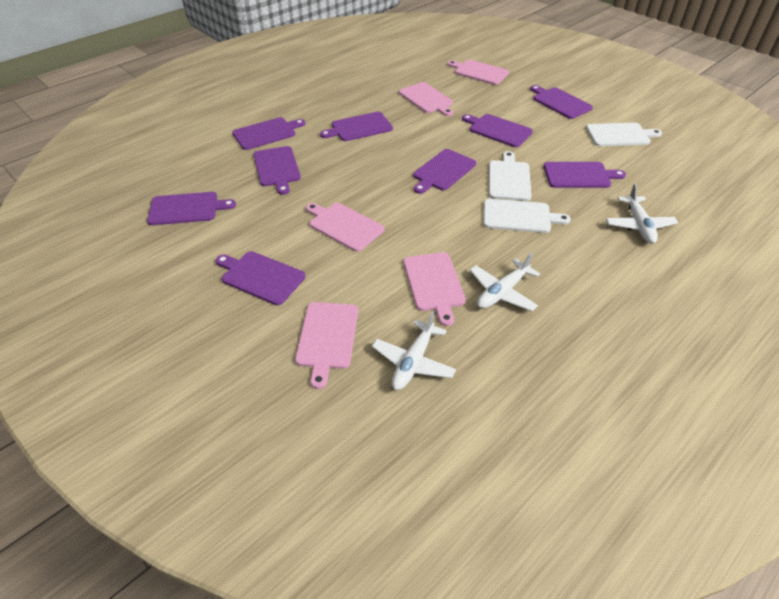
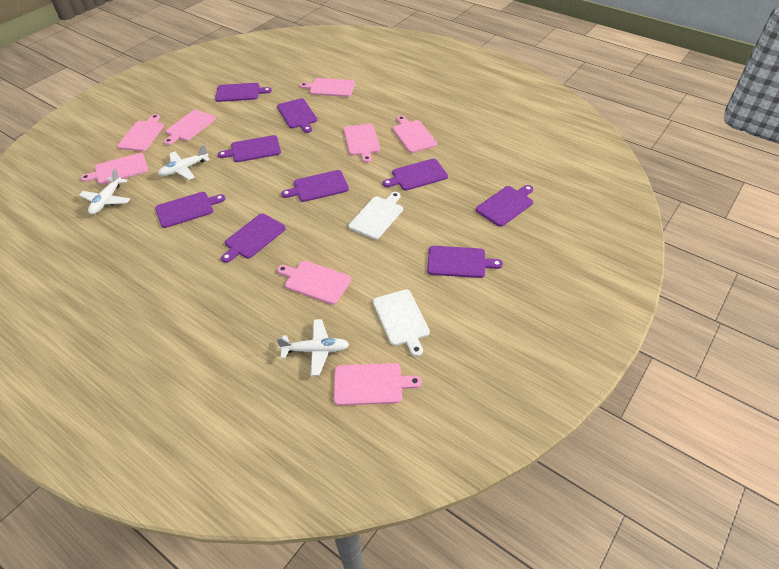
pink cutting board: 5 -> 8
white cutting board: 3 -> 2

